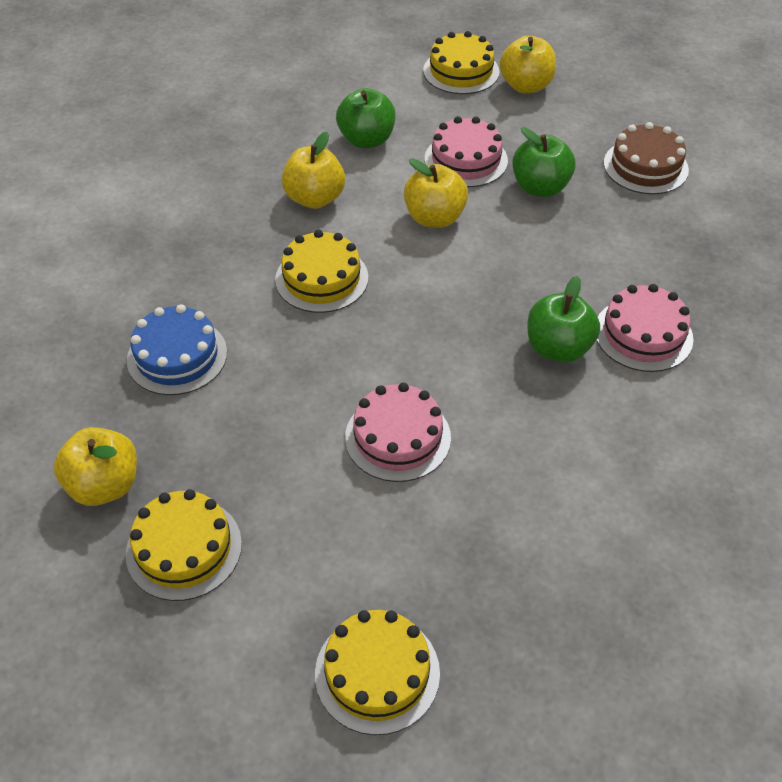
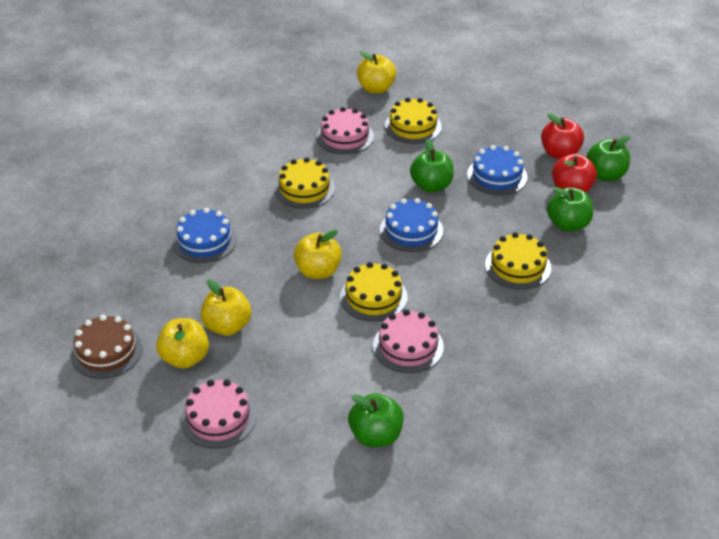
blue cake: 1 -> 3
green apple: 3 -> 4
red apple: 0 -> 2

